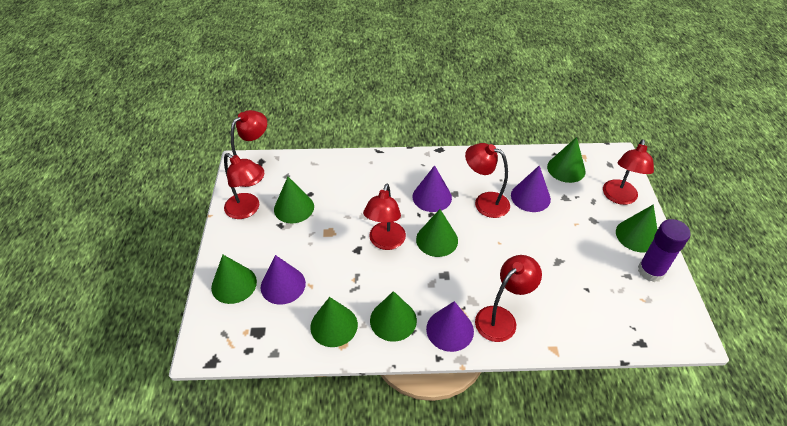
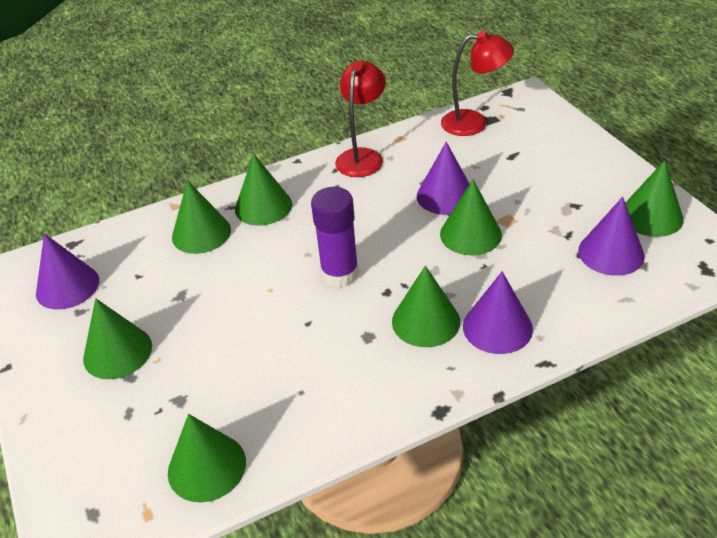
red lamp: 6 -> 2

